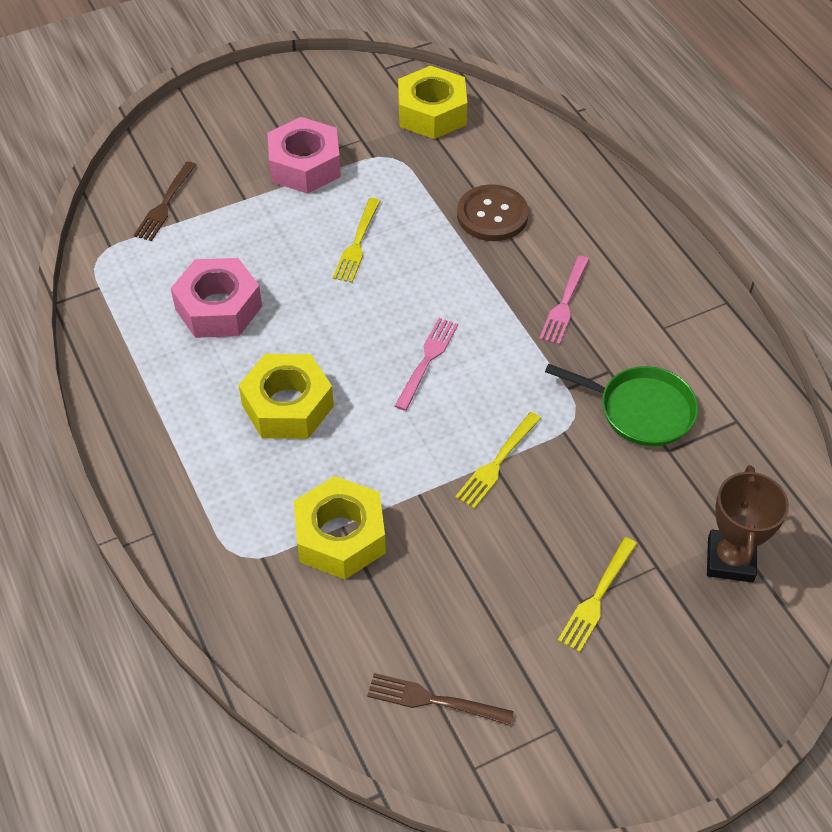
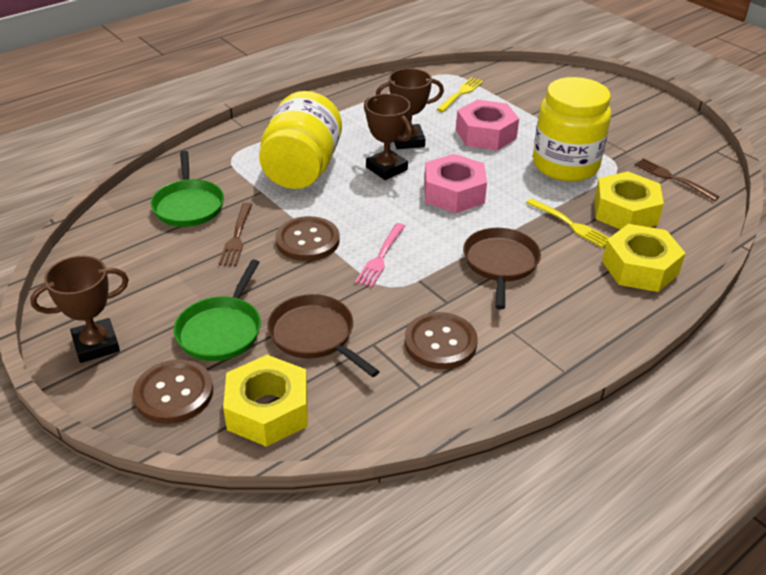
brown button: 1 -> 3
brown pan: 0 -> 2
brown trophy: 1 -> 3
green pan: 1 -> 2
pink fork: 2 -> 1
yellow fork: 3 -> 2
yellow jar: 0 -> 2

